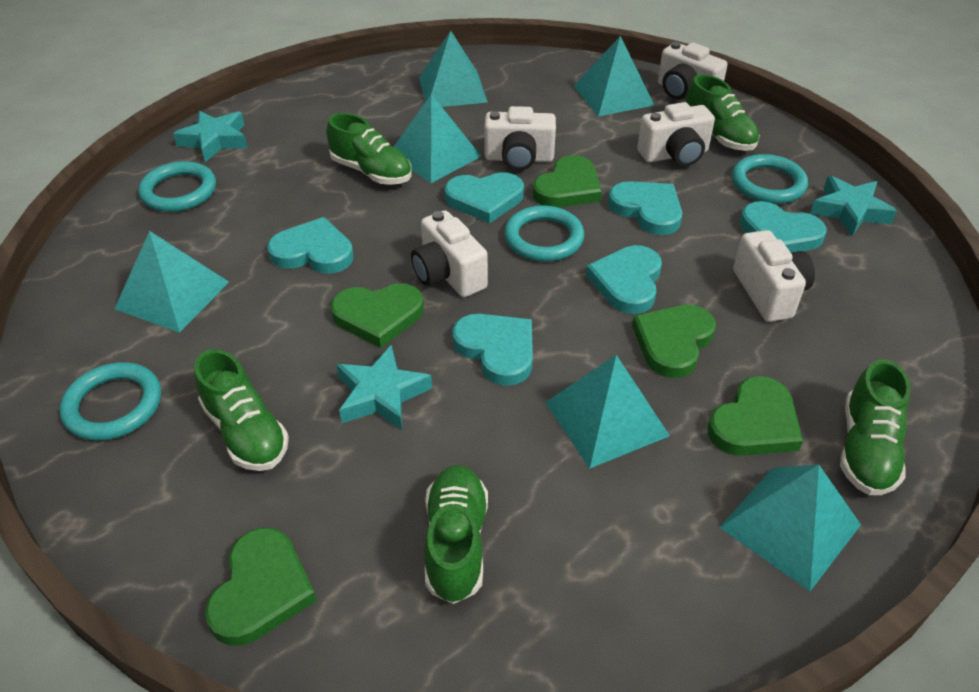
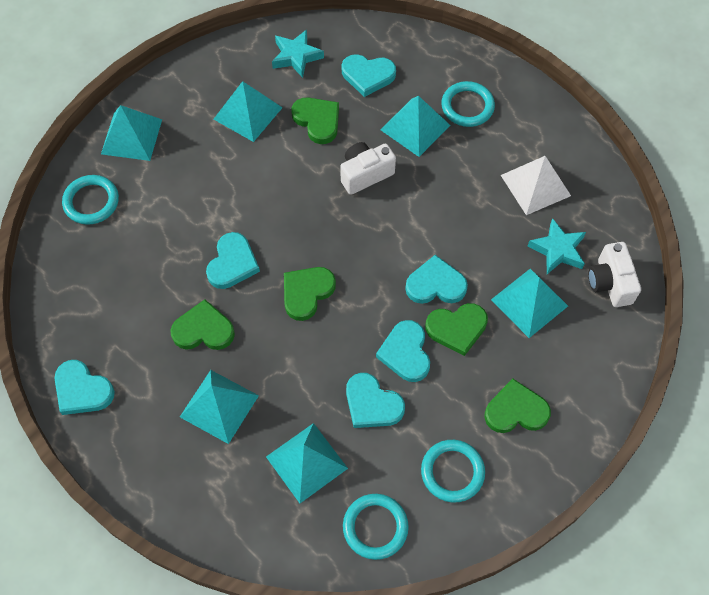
green shoe: 5 -> 0
turquoise star: 3 -> 2
white camera: 5 -> 2
white pyramid: 0 -> 1

